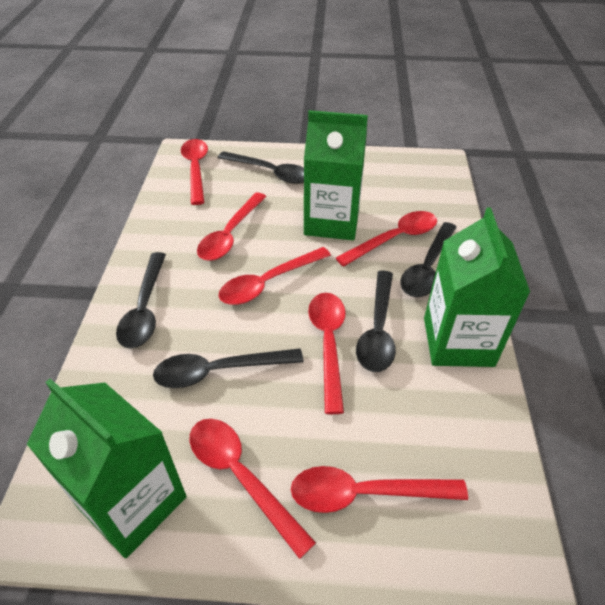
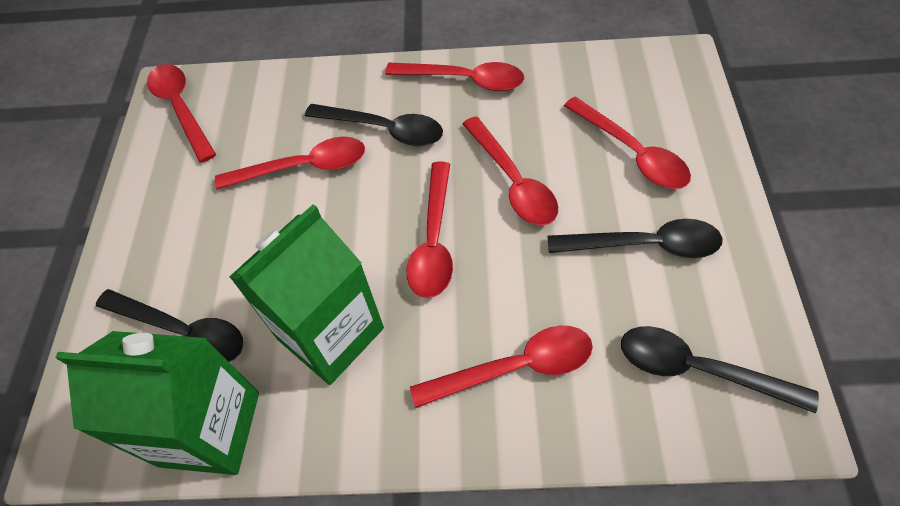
black spoon: 5 -> 4
green carton: 3 -> 2

